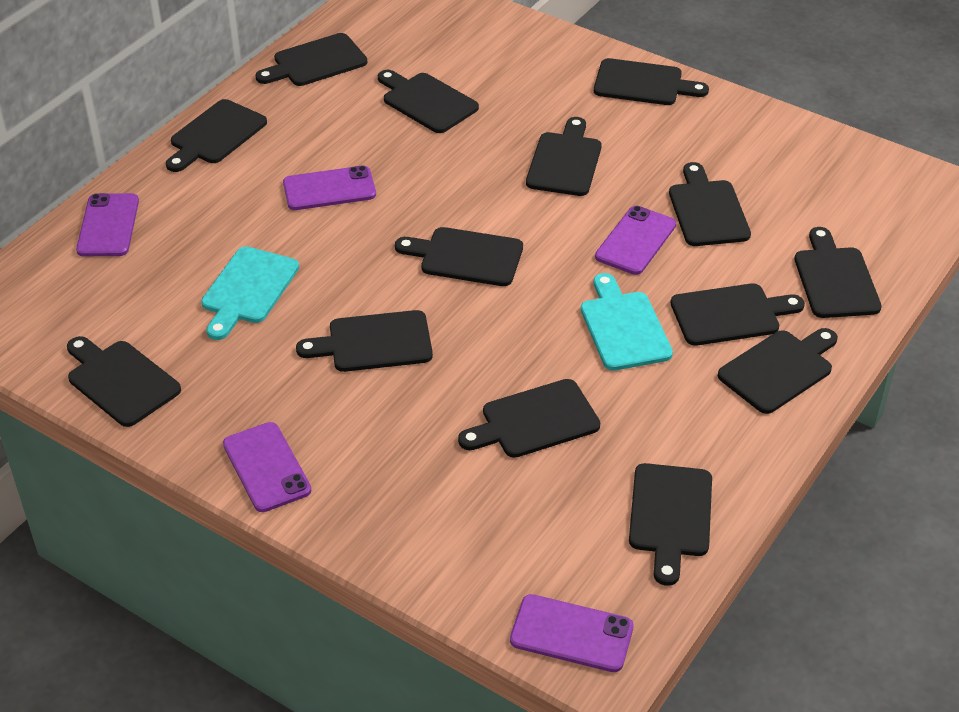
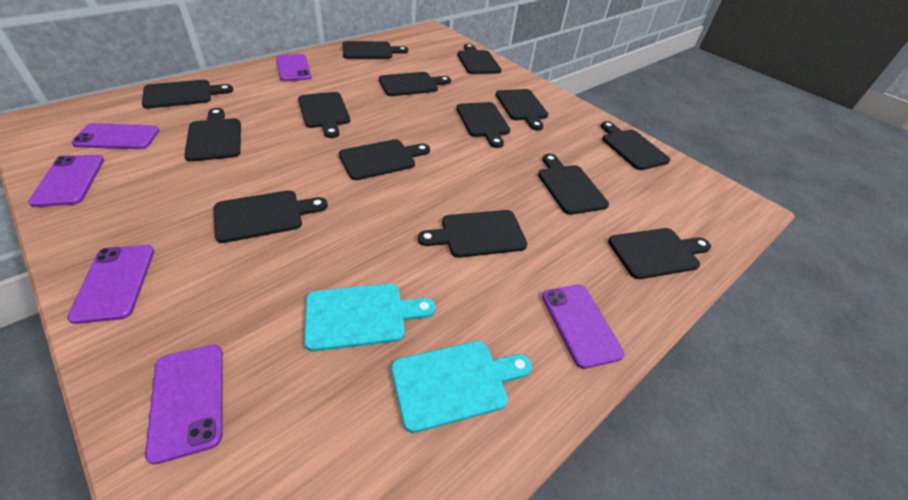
purple phone: 5 -> 6

